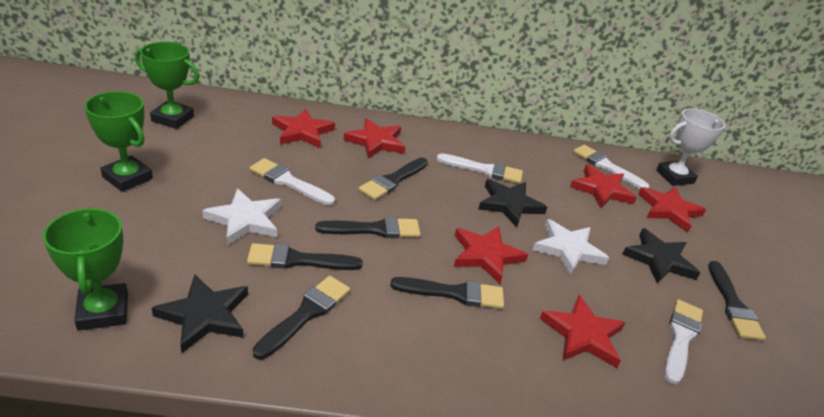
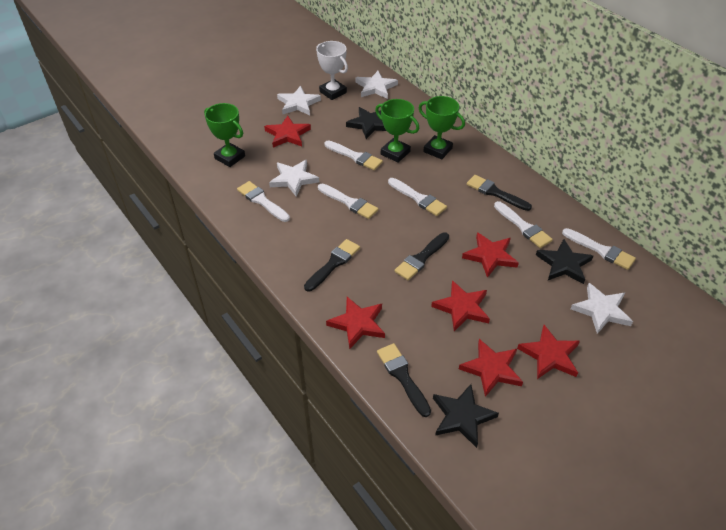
black brush: 6 -> 4
white brush: 4 -> 6
white star: 2 -> 4

